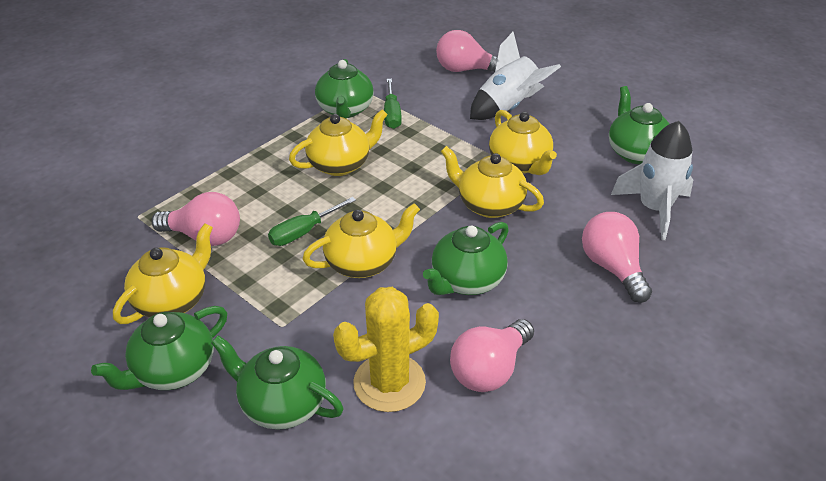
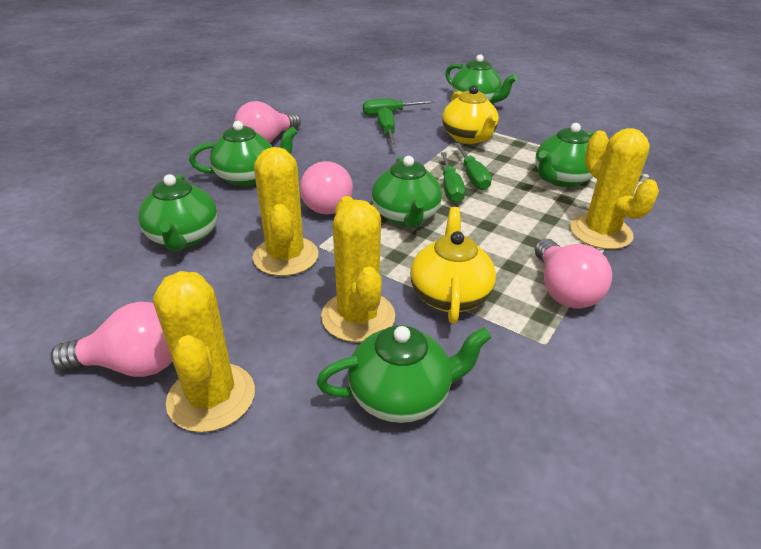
green screwdriver: 2 -> 4
green teapot: 5 -> 6
white rocket: 2 -> 0
yellow cactus: 1 -> 4
yellow teapot: 5 -> 2

